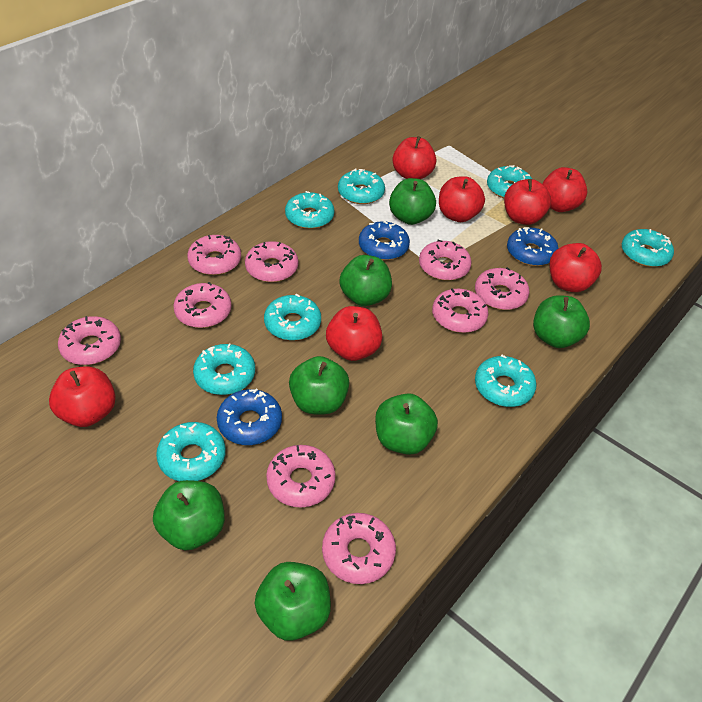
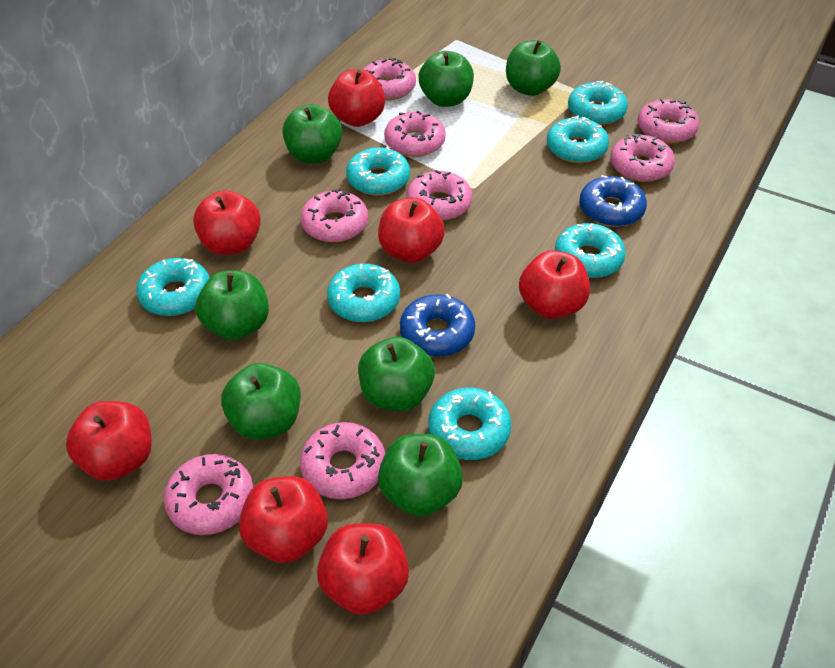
blue donut: 3 -> 2
pink donut: 9 -> 8
turquoise donut: 8 -> 7

